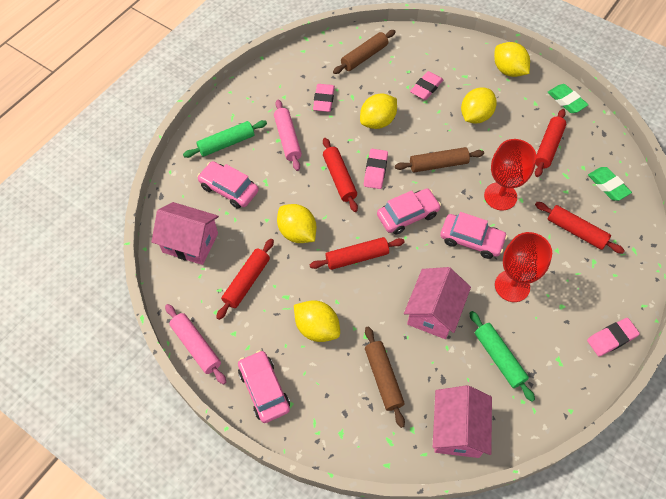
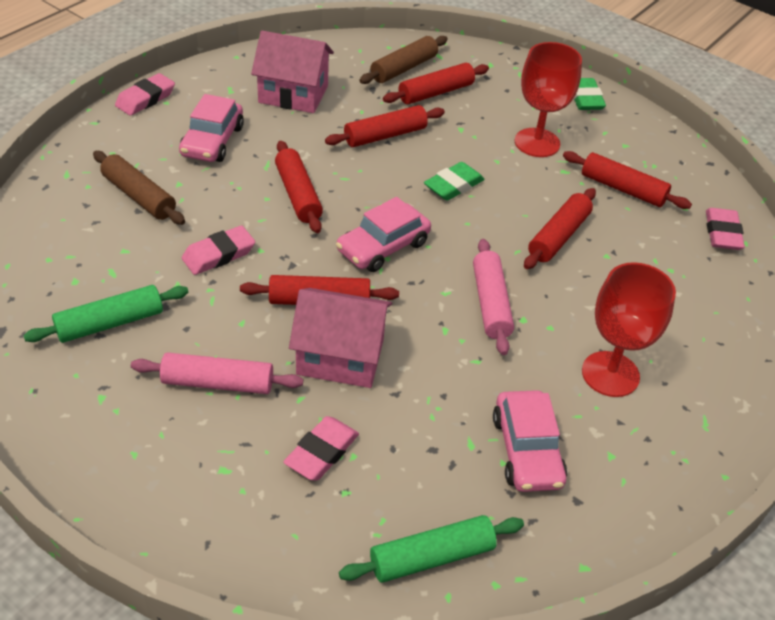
brown rolling pin: 3 -> 2
pink car: 4 -> 3
pink house: 3 -> 2
red rolling pin: 5 -> 6
yellow lemon: 5 -> 0

